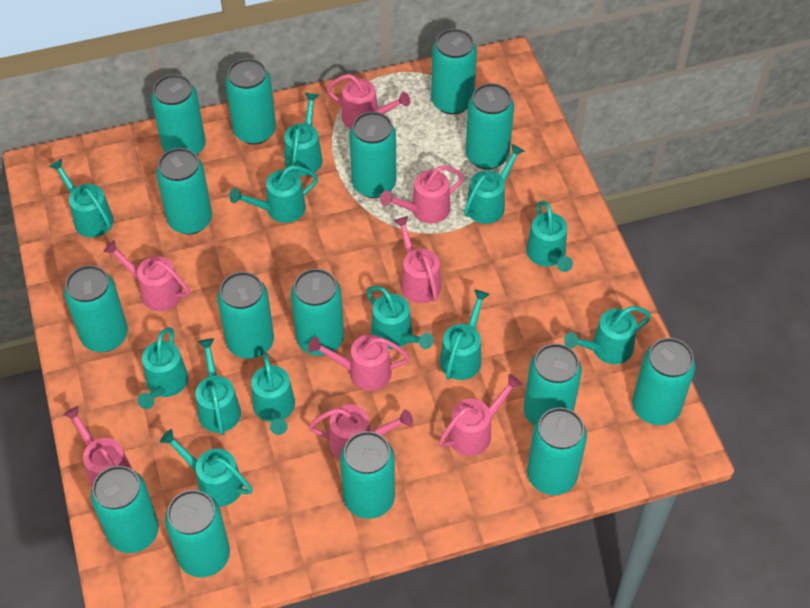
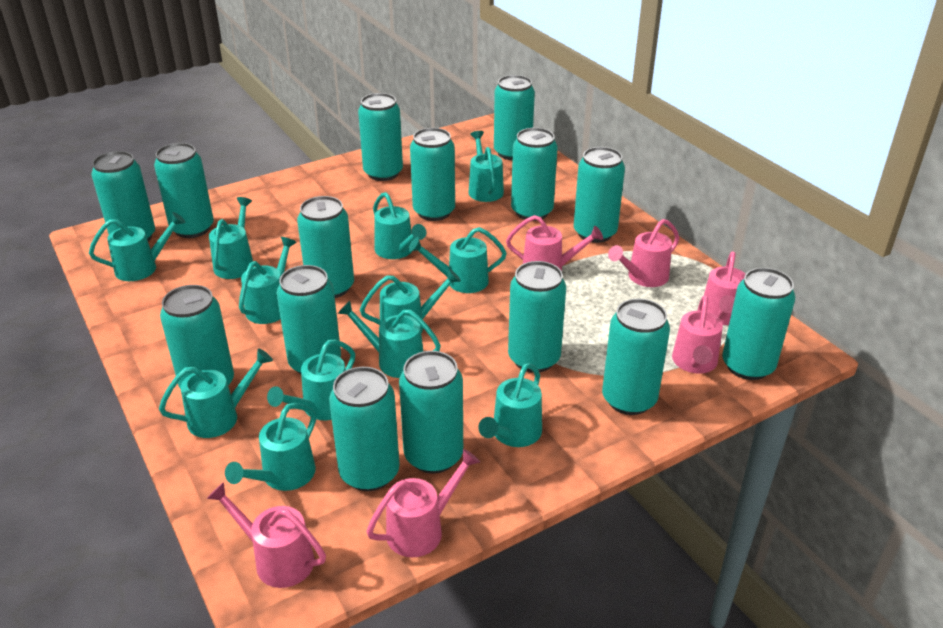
pink watering can: 8 -> 6

